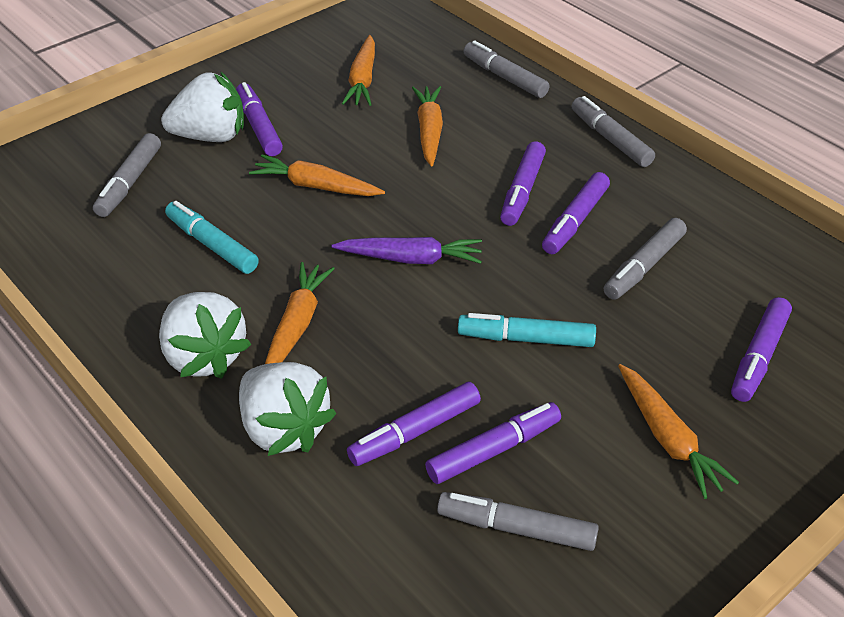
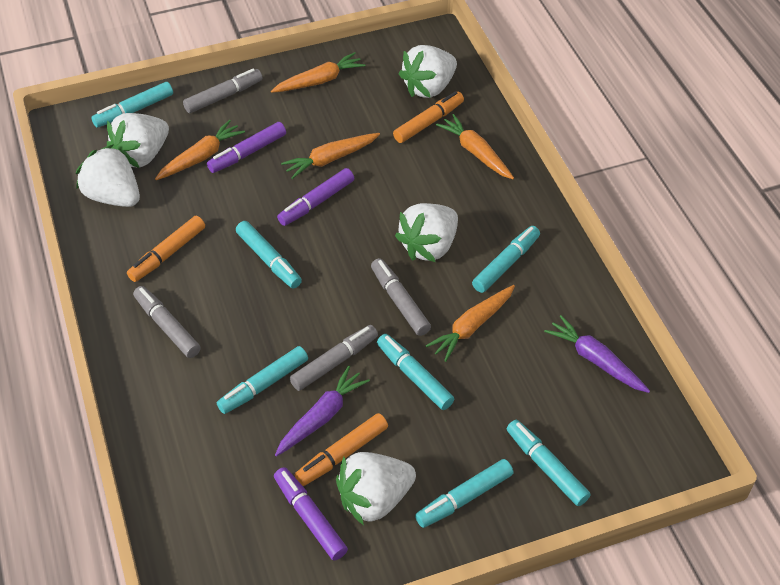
grey marker: 5 -> 4
orange marker: 0 -> 3
purple carrot: 1 -> 2
purple marker: 6 -> 3
turquoise marker: 2 -> 7
white strawberry: 3 -> 5

